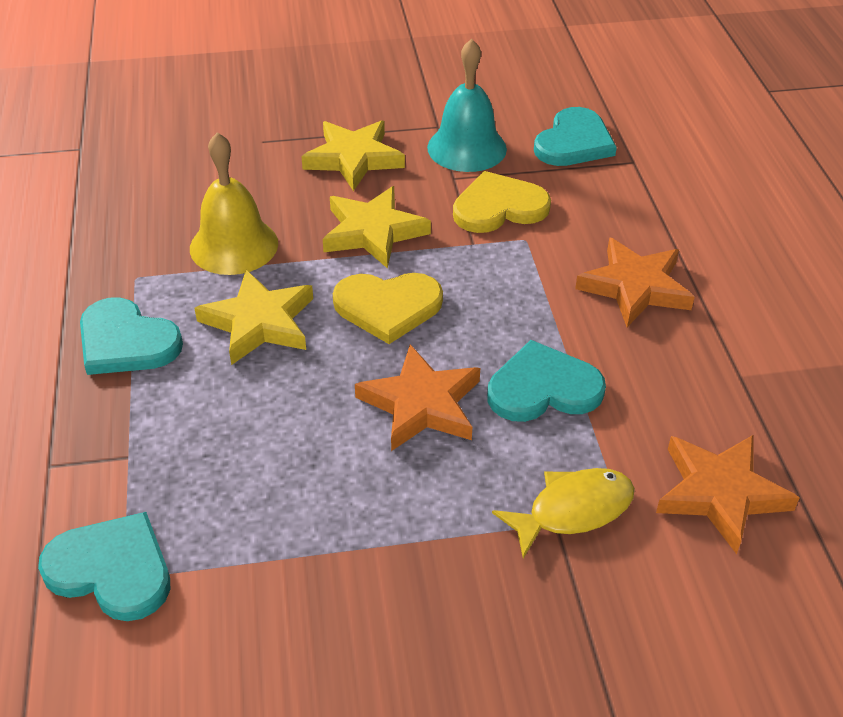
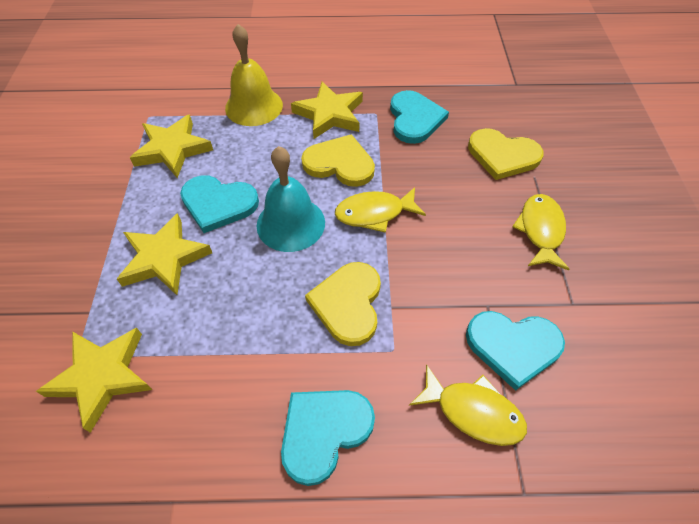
orange star: 3 -> 0
yellow fish: 1 -> 3
yellow heart: 2 -> 3
yellow star: 3 -> 4

